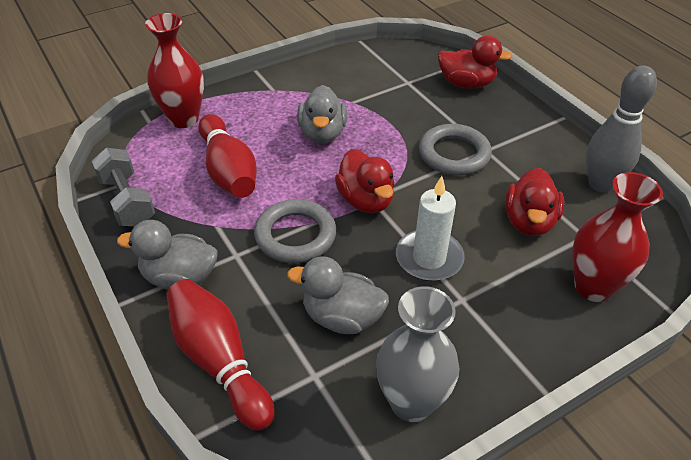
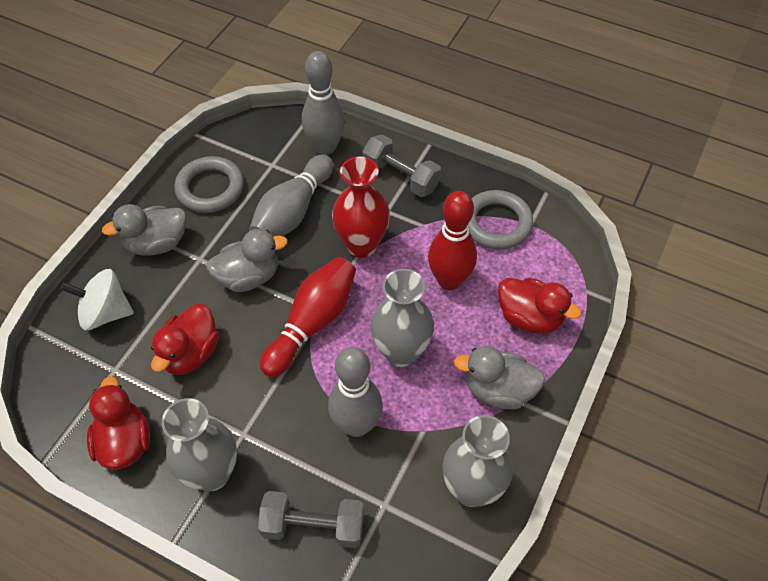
grey bowling pin: 1 -> 3
grey dumbbell: 1 -> 2
grey vase: 1 -> 3
red vase: 2 -> 1
white candle: 1 -> 0
white spinning top: 0 -> 1

